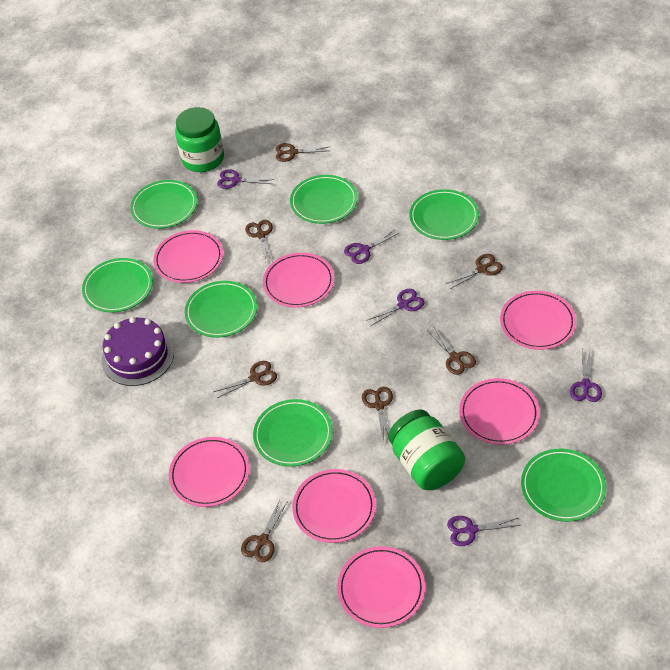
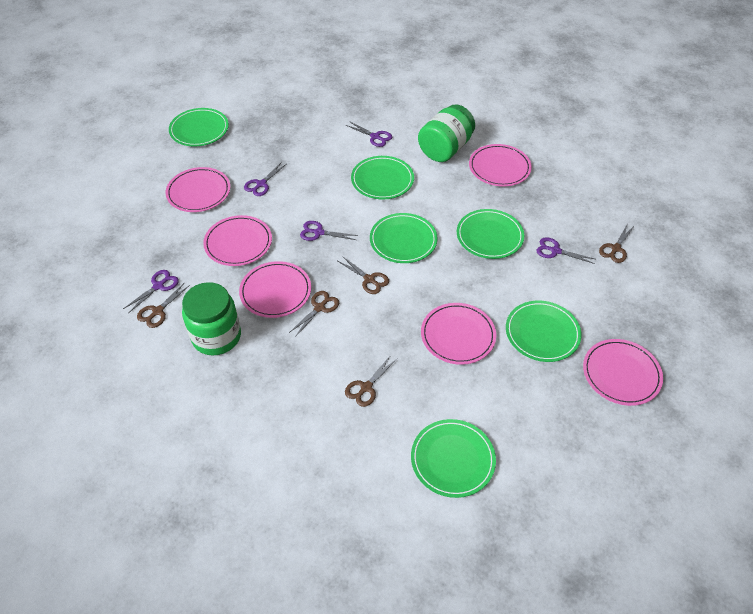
brown scissors: 7 -> 5
green plate: 7 -> 6
pink plate: 7 -> 6
purple cake: 1 -> 0

